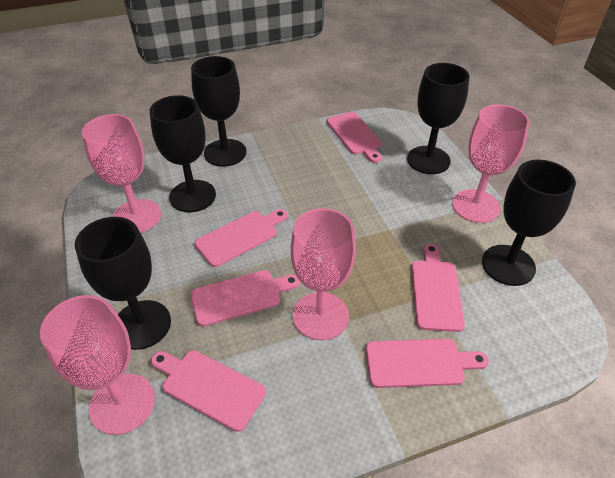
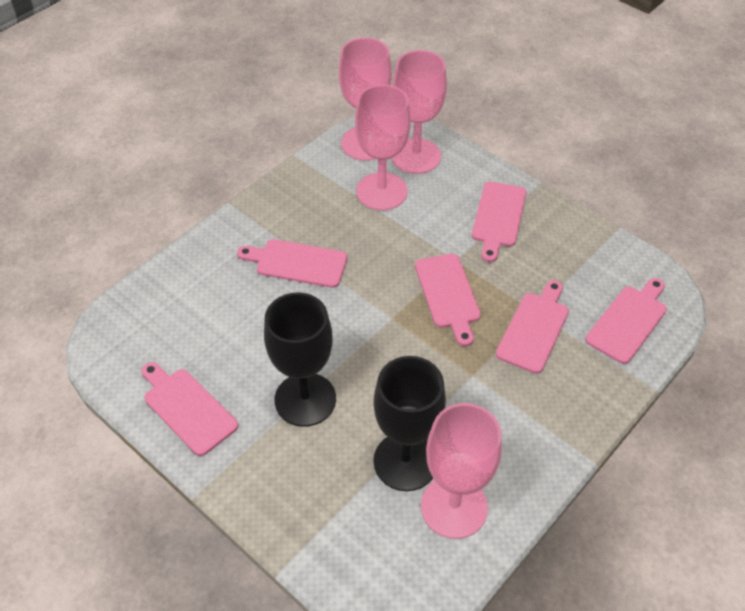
black goblet: 5 -> 2

